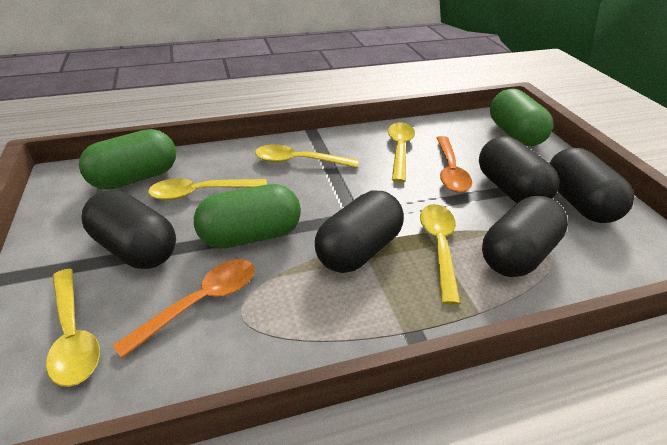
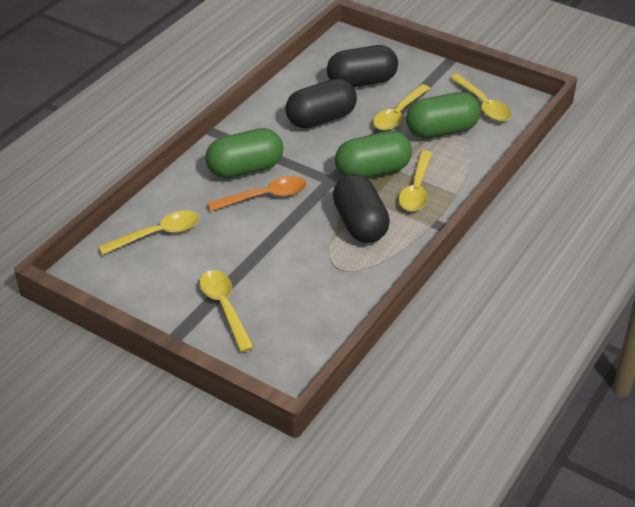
black capsule: 5 -> 3
orange spoon: 2 -> 1

